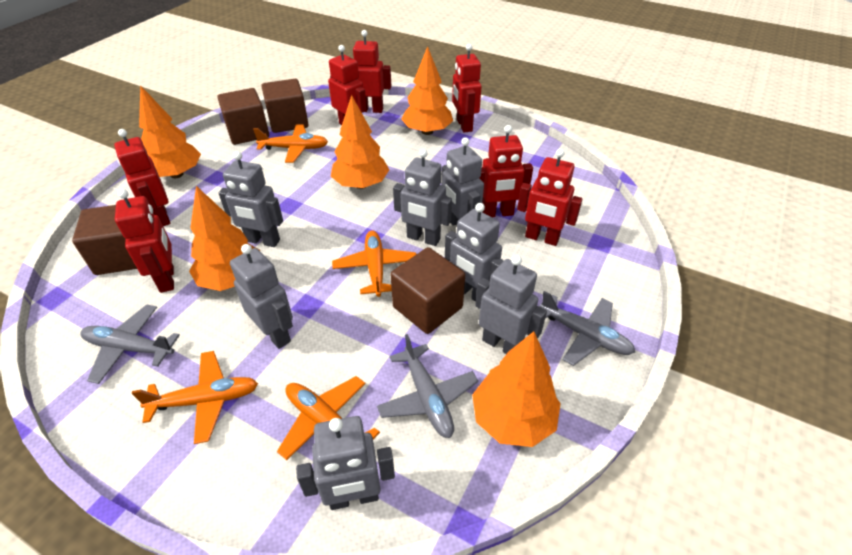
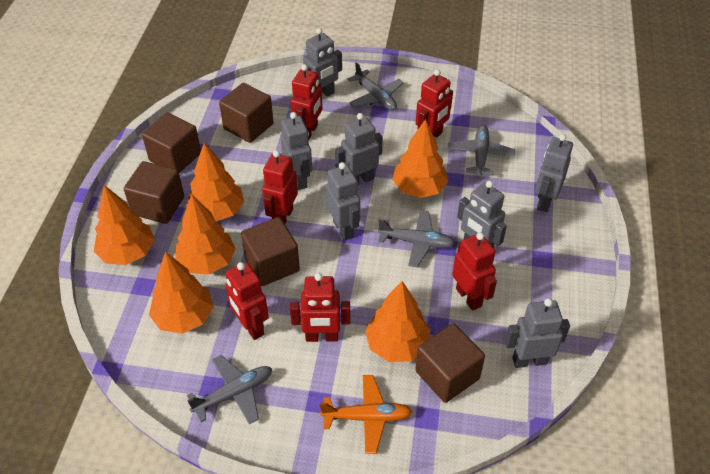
brown cube: 4 -> 5
grey plane: 3 -> 4
orange plane: 4 -> 1
orange tree: 5 -> 6
red robot: 7 -> 6

